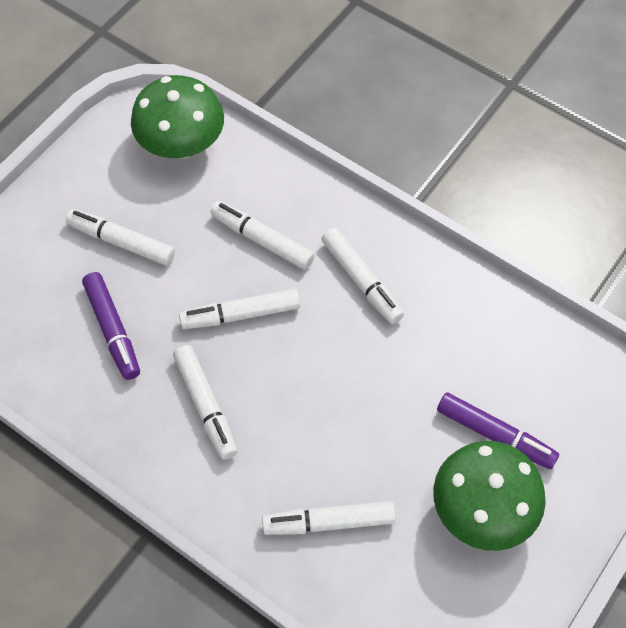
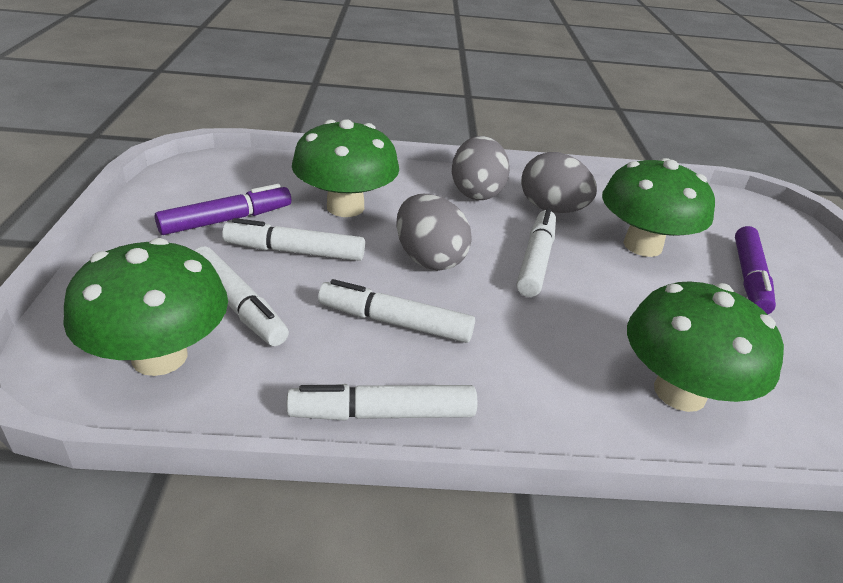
green mushroom: 2 -> 4
grey egg: 0 -> 3
white marker: 6 -> 5

